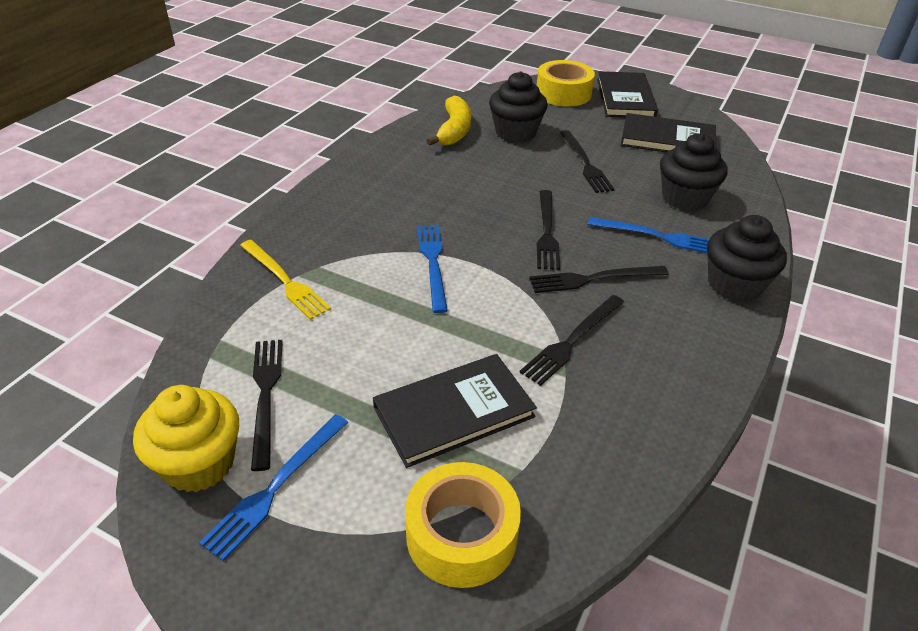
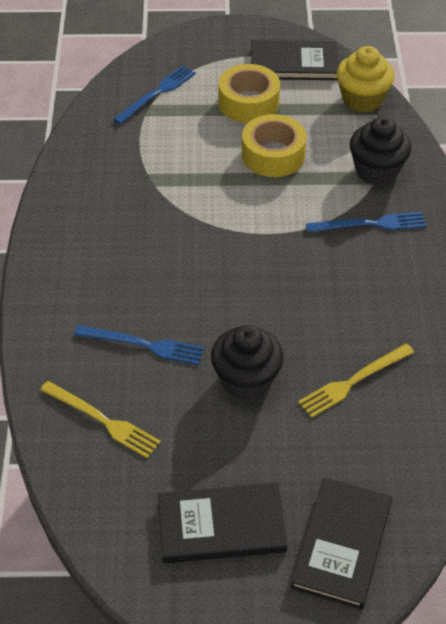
black cupcake: 3 -> 2
black fork: 5 -> 0
yellow banana: 1 -> 0
yellow fork: 1 -> 2

